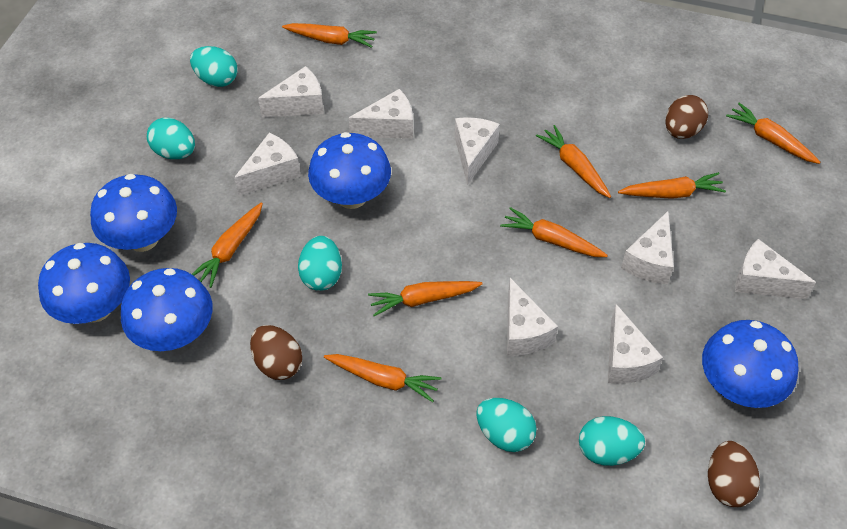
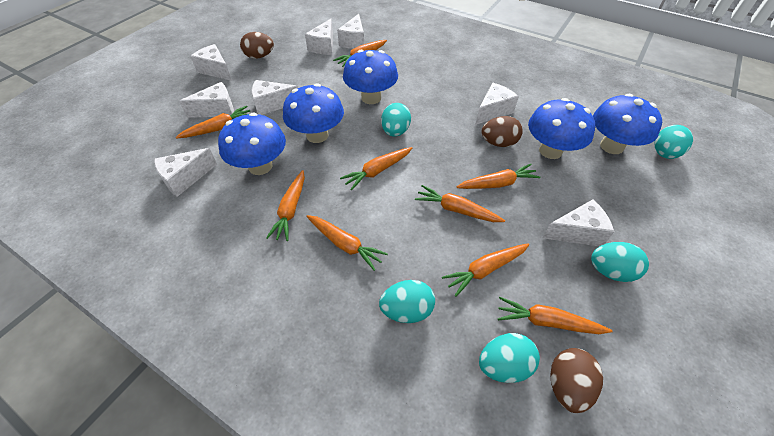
orange carrot: 8 -> 9

